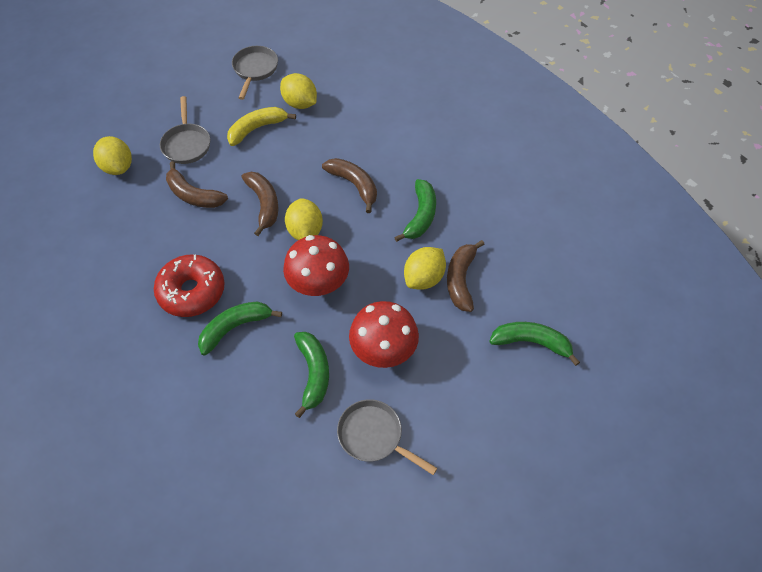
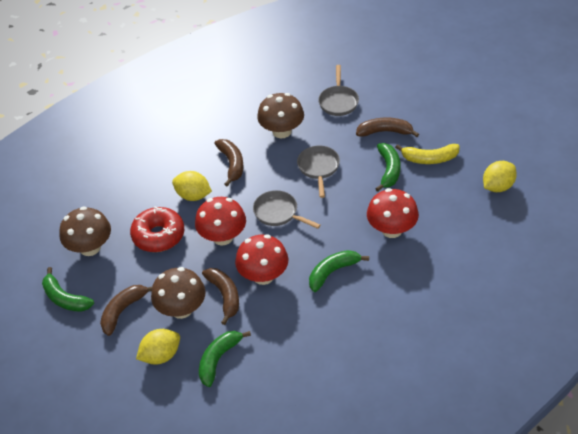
brown mushroom: 0 -> 3
red mushroom: 2 -> 3
yellow lemon: 4 -> 3

